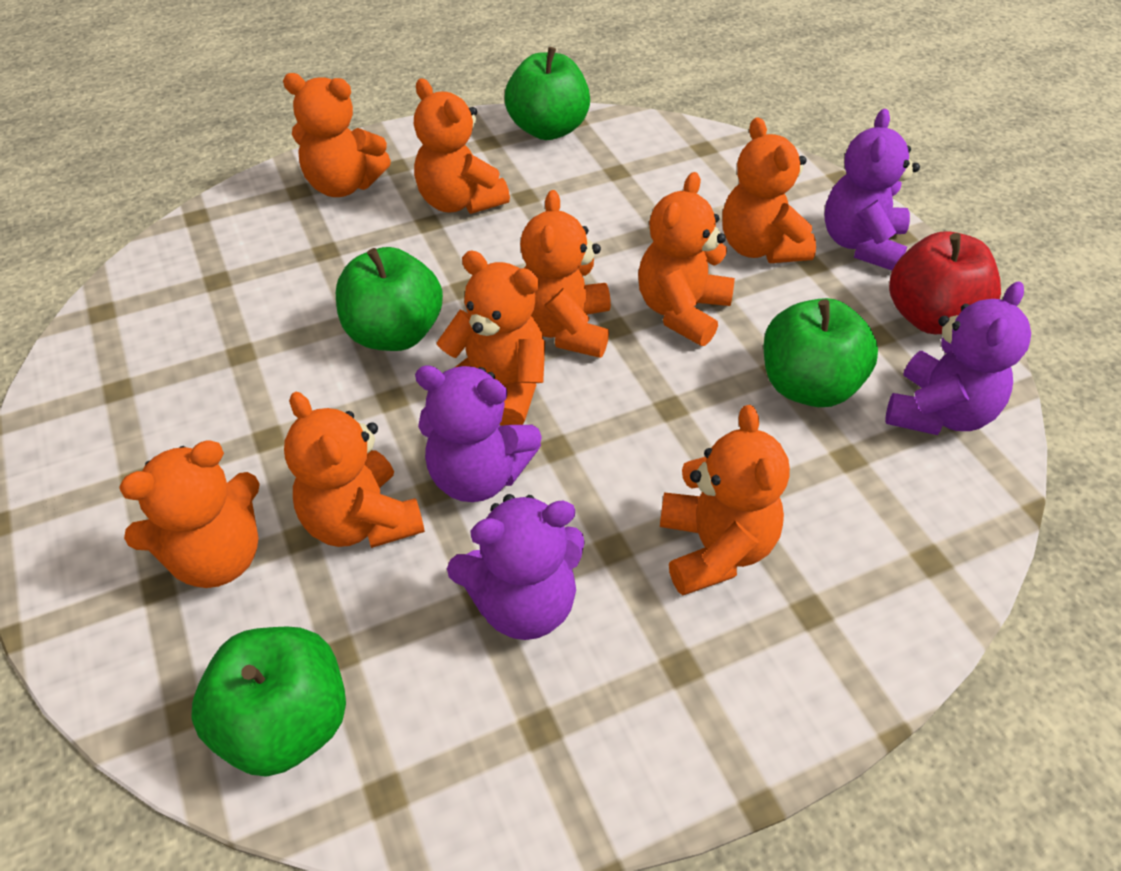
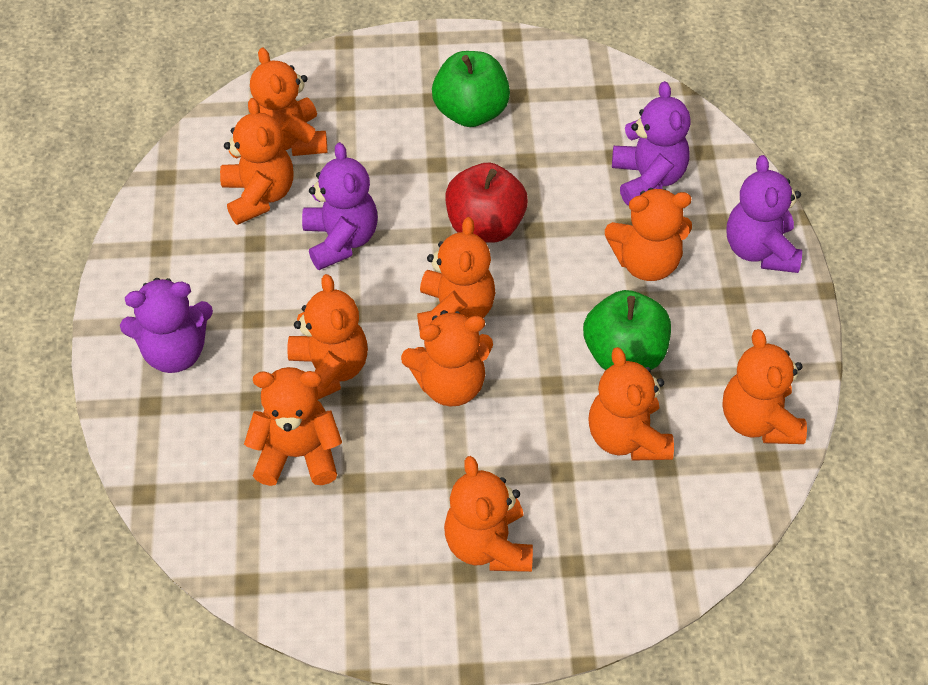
green apple: 4 -> 2
orange teddy bear: 9 -> 10

